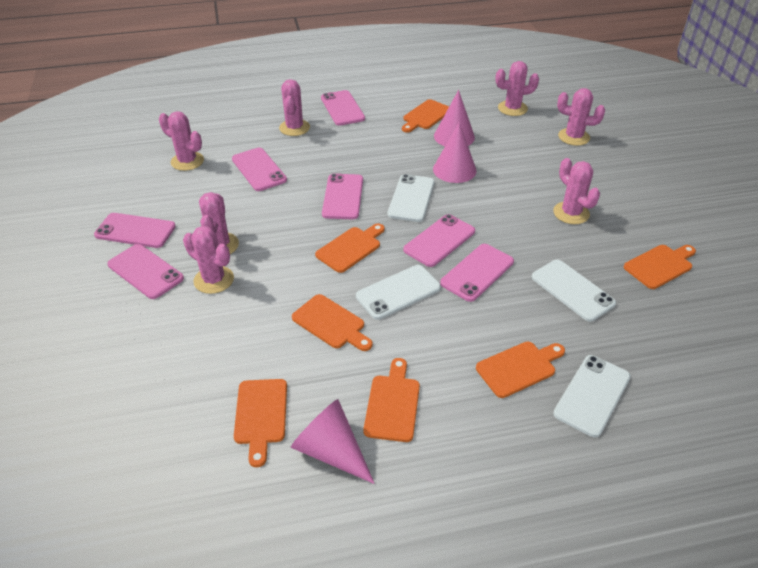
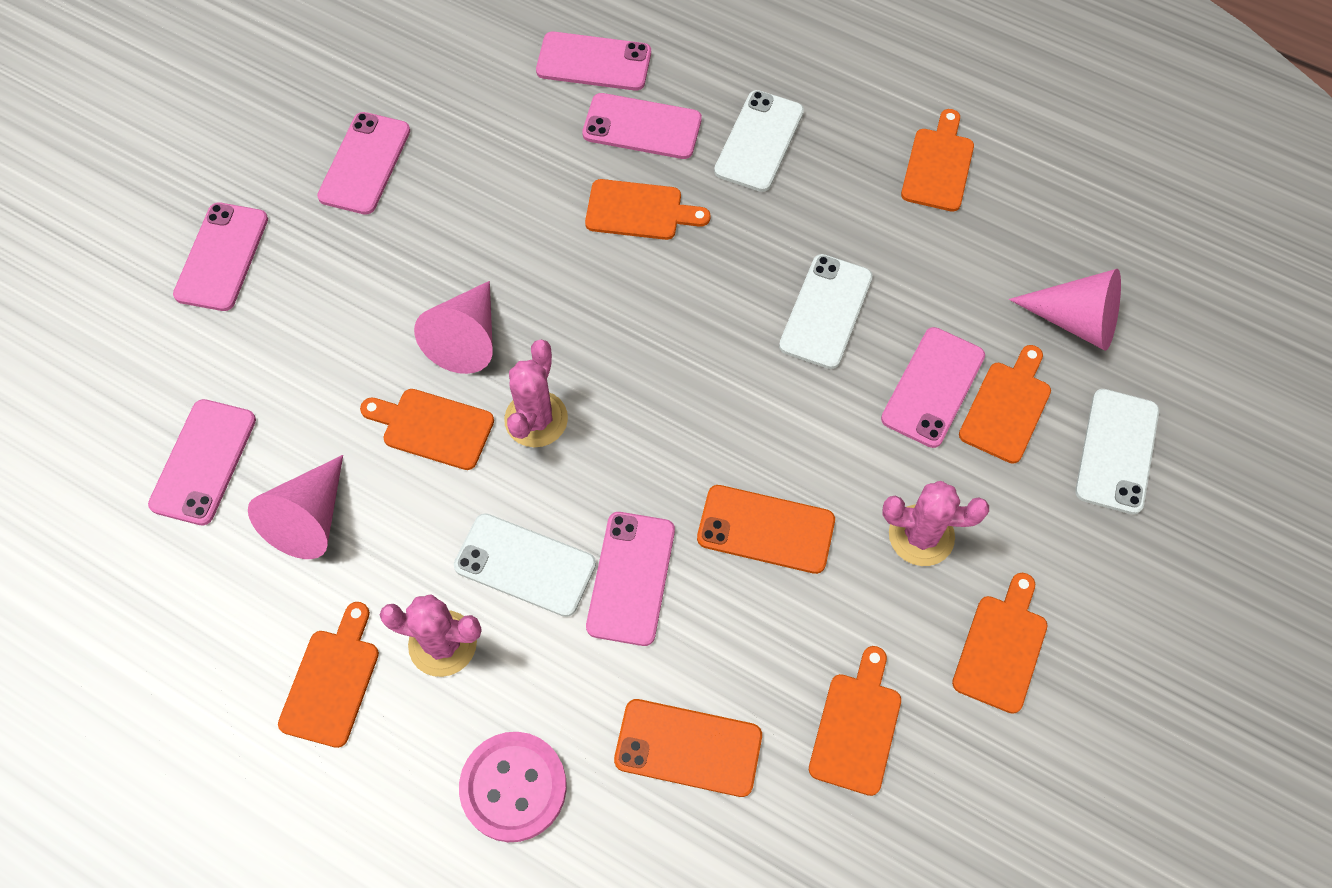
orange phone: 0 -> 2
pink button: 0 -> 1
pink cactus: 7 -> 3

